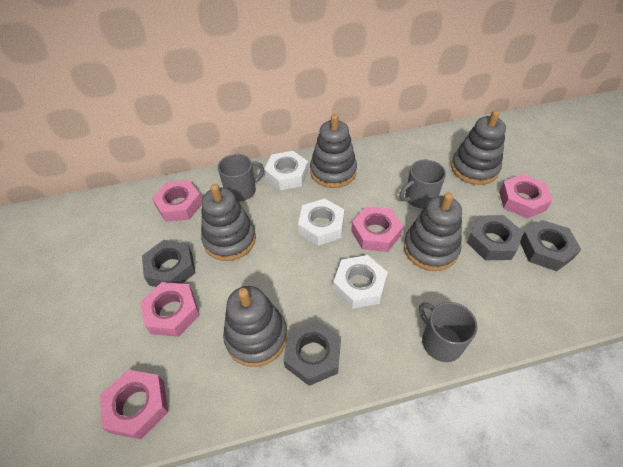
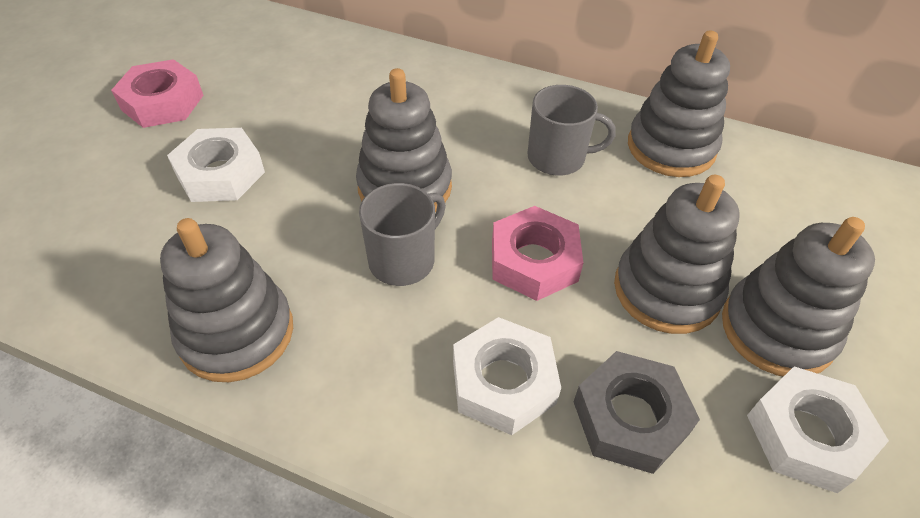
grey mug: 3 -> 2
grey nut: 4 -> 1
pink nut: 5 -> 2

